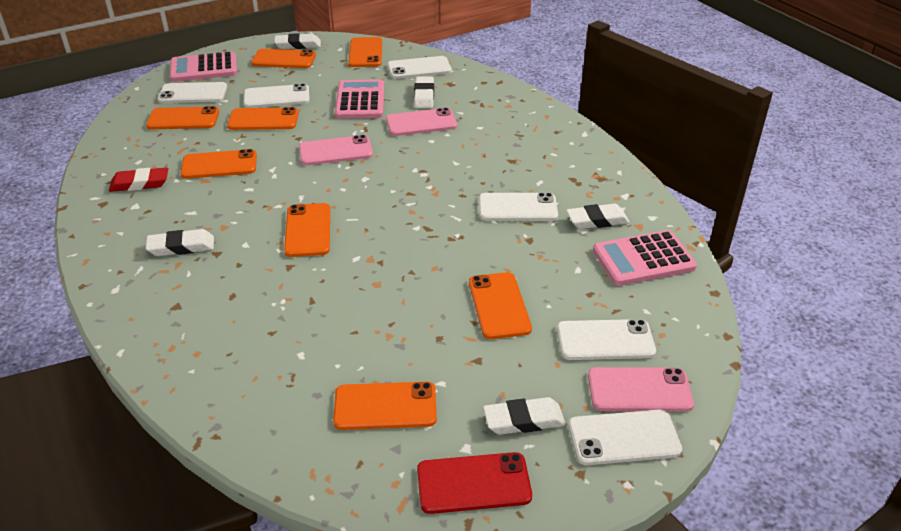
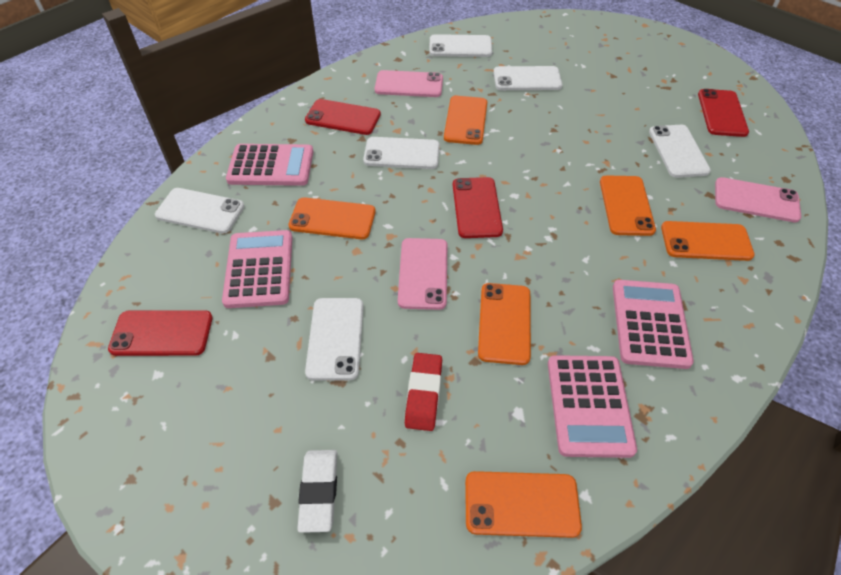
orange phone: 8 -> 6
pink calculator: 3 -> 4
red phone: 1 -> 4
white eraser: 5 -> 1

